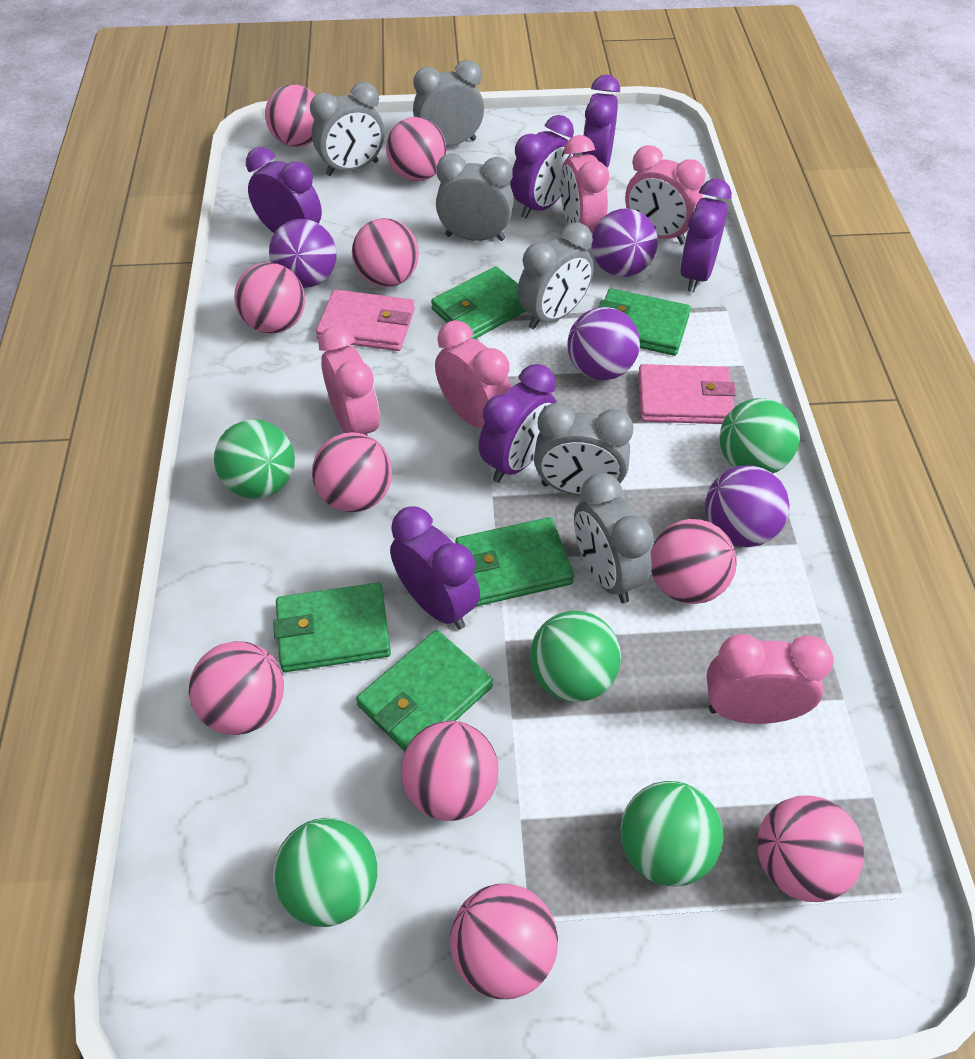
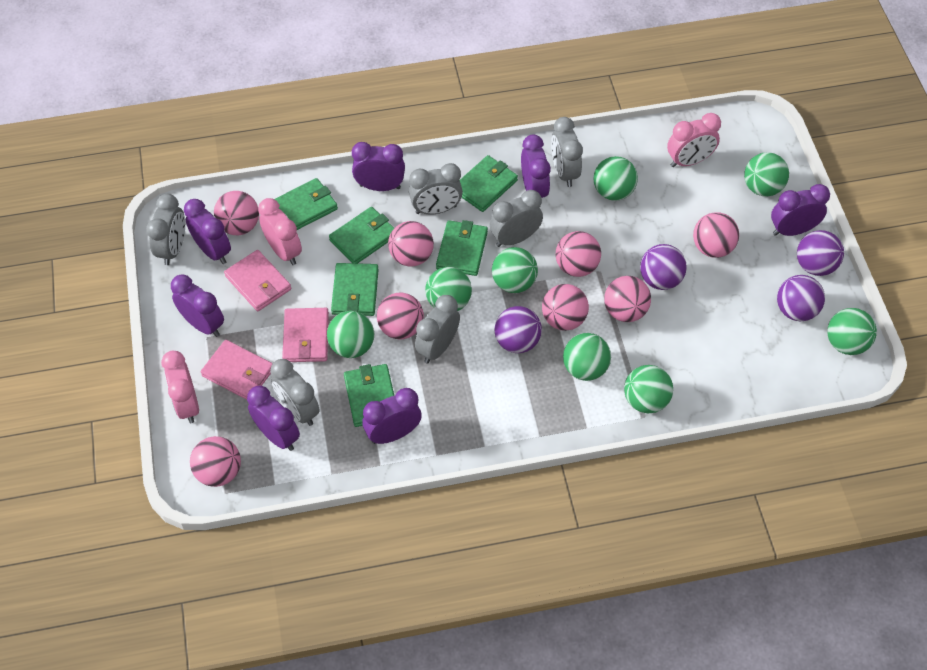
green ball: 5 -> 8
green wallet: 5 -> 6
pink ball: 10 -> 8
pink clock: 5 -> 3
pink wallet: 2 -> 3
purple clock: 6 -> 7

